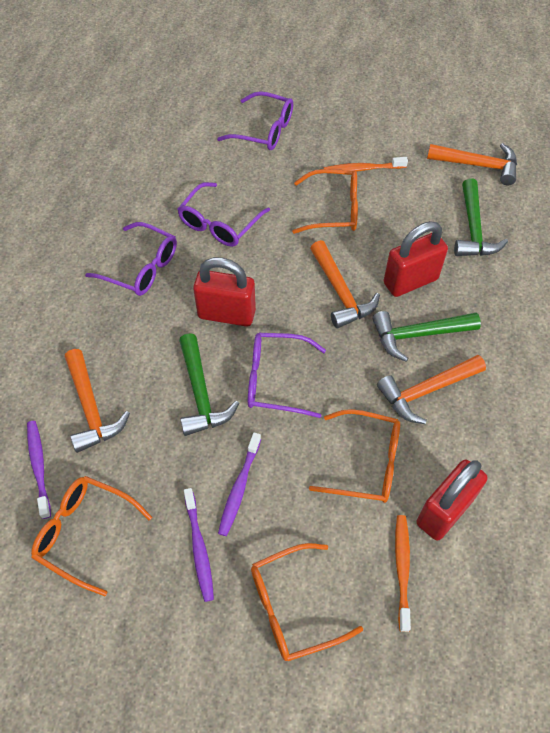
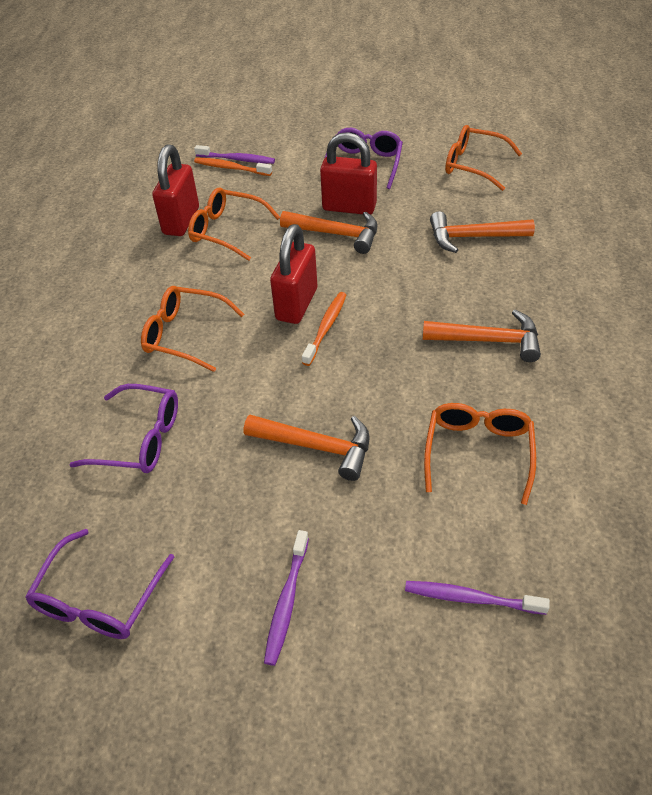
green hammer: 3 -> 0
purple glasses: 4 -> 3

